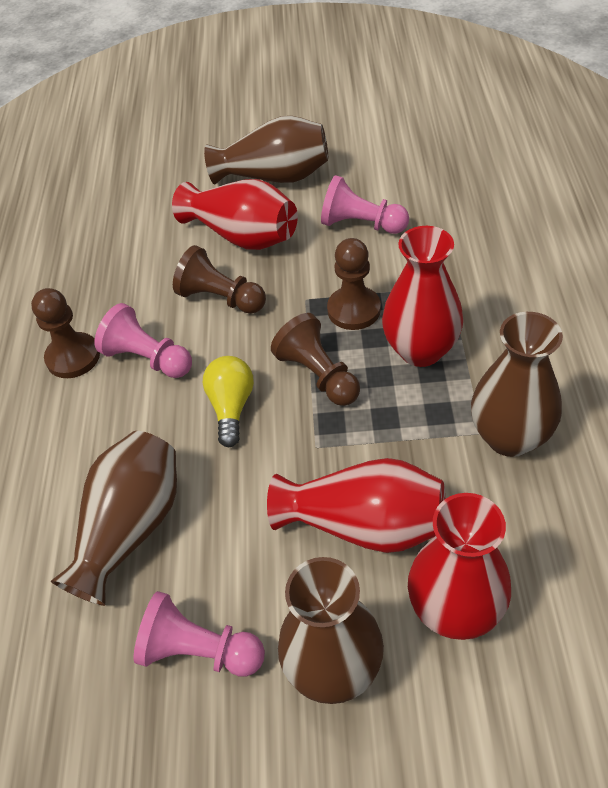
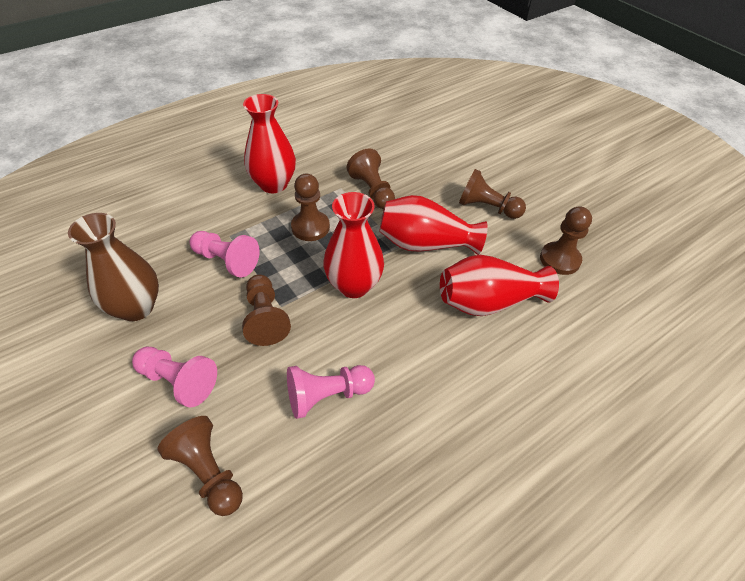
brown pawn: 4 -> 6
brown vase: 4 -> 1
yellow light bulb: 1 -> 0

